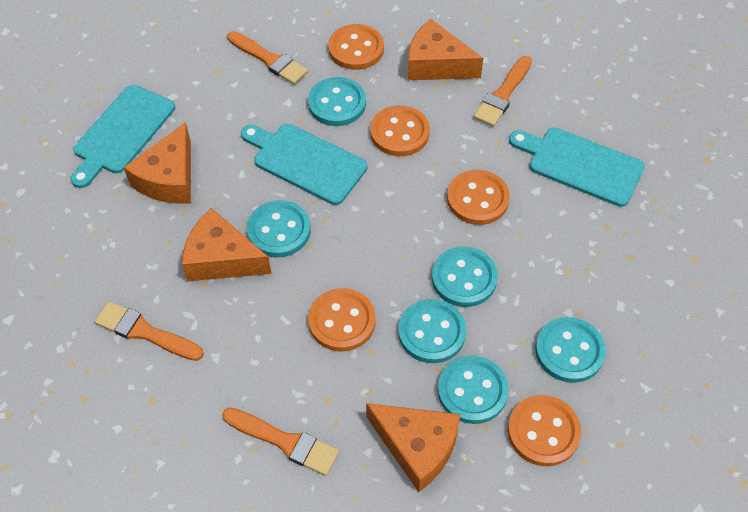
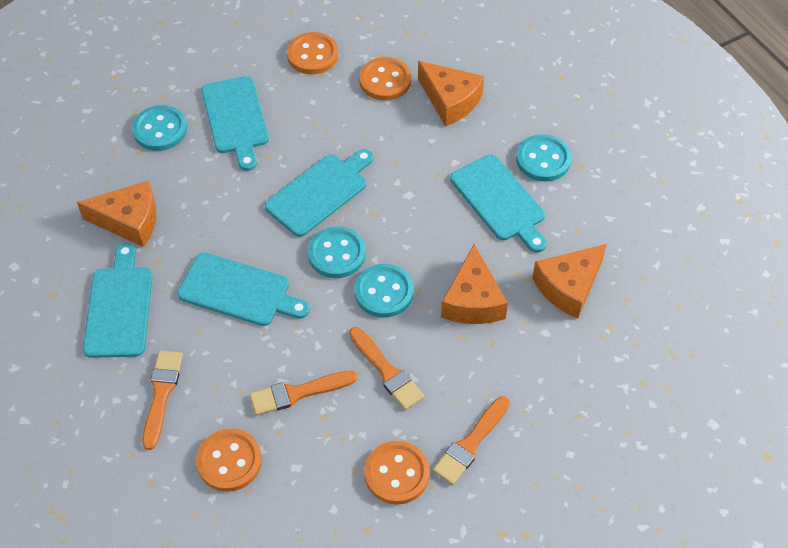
orange button: 5 -> 4
turquoise button: 6 -> 4
turquoise cutting board: 3 -> 5

